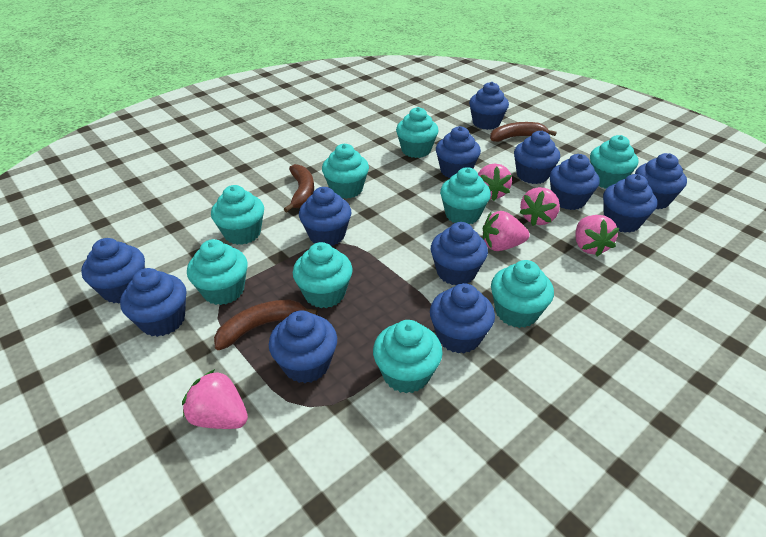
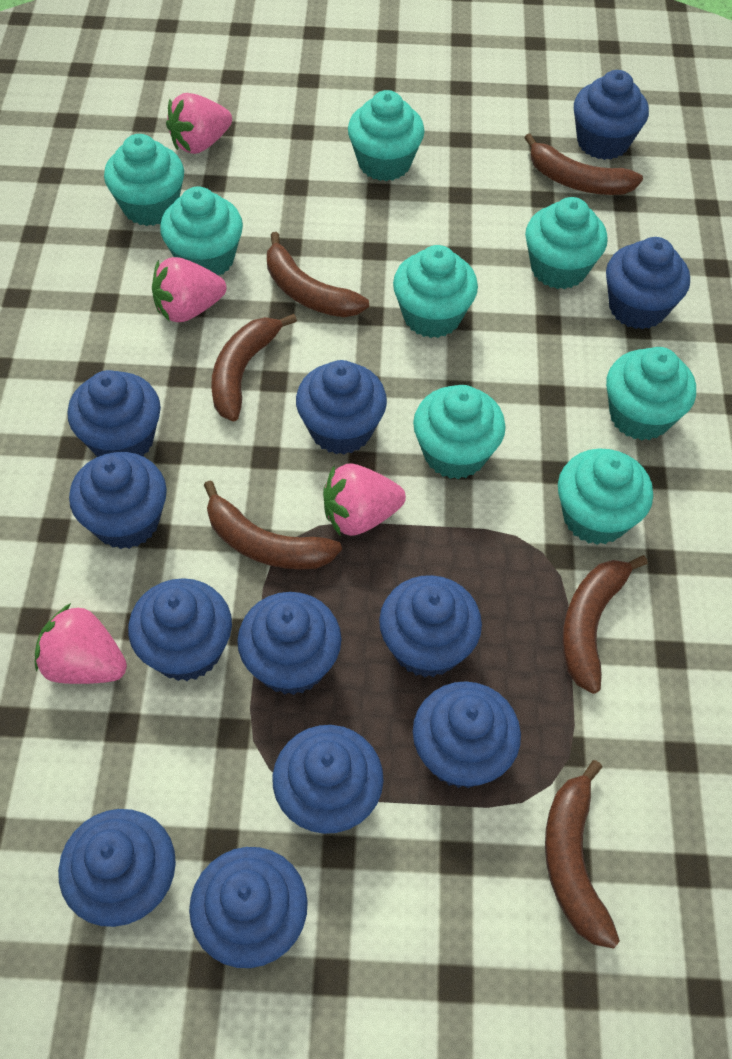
brown banana: 3 -> 6
pink strawberry: 5 -> 4
turquoise cupcake: 9 -> 8

